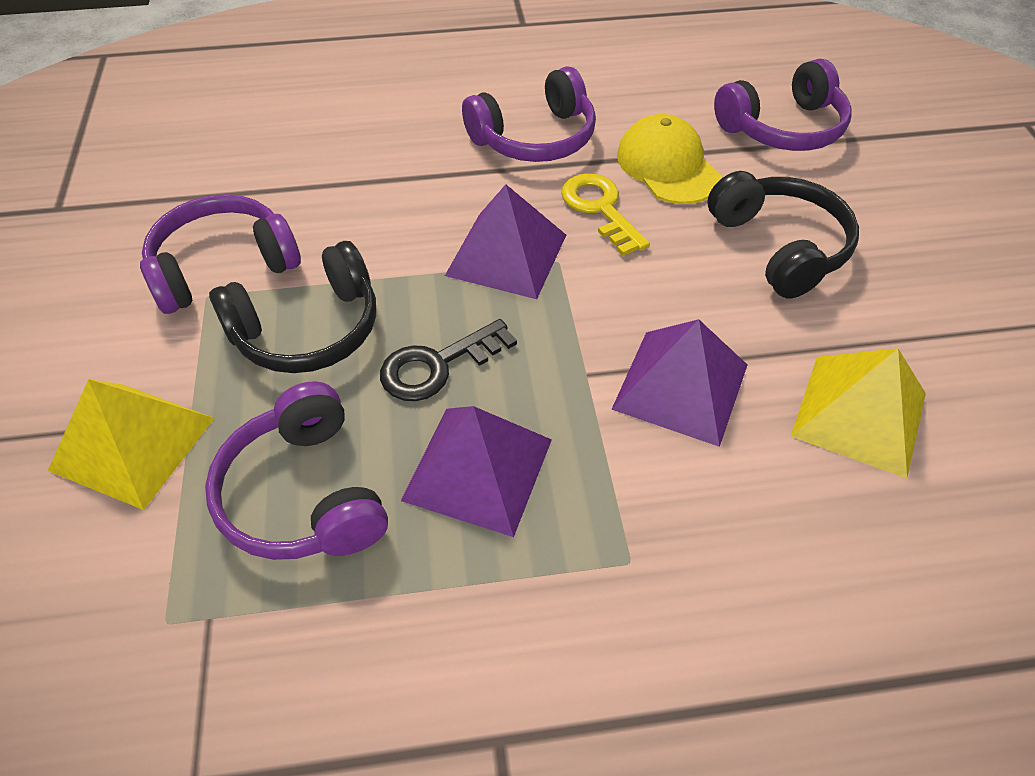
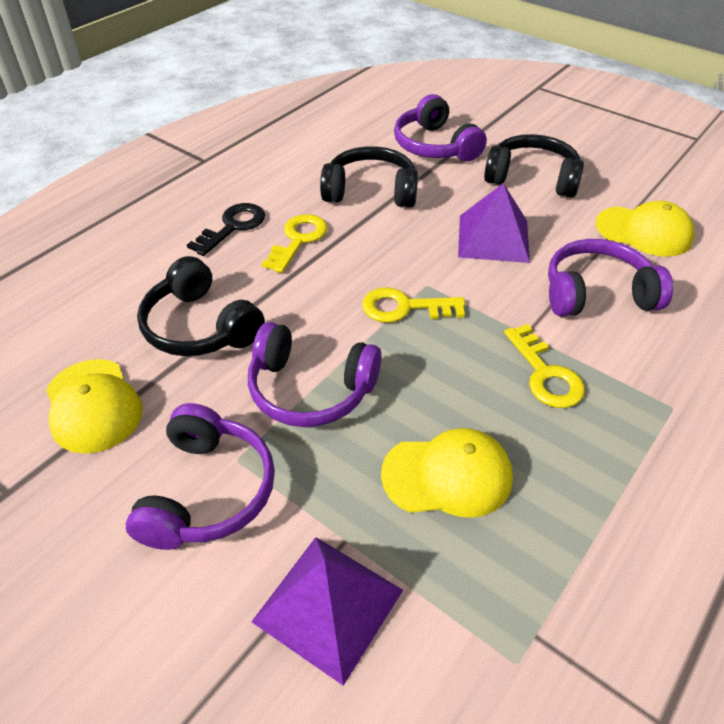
black headphones: 2 -> 3
purple pyramid: 3 -> 2
yellow cap: 1 -> 3
yellow key: 1 -> 3
yellow pyramid: 2 -> 0

